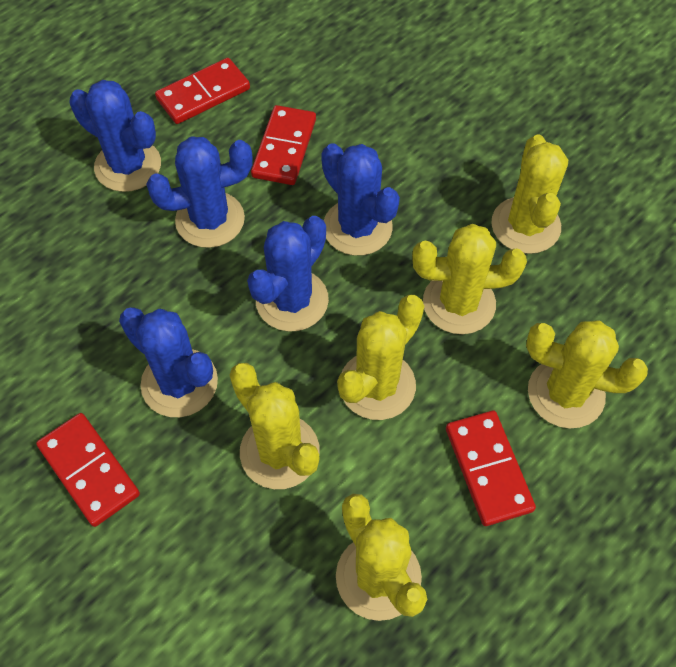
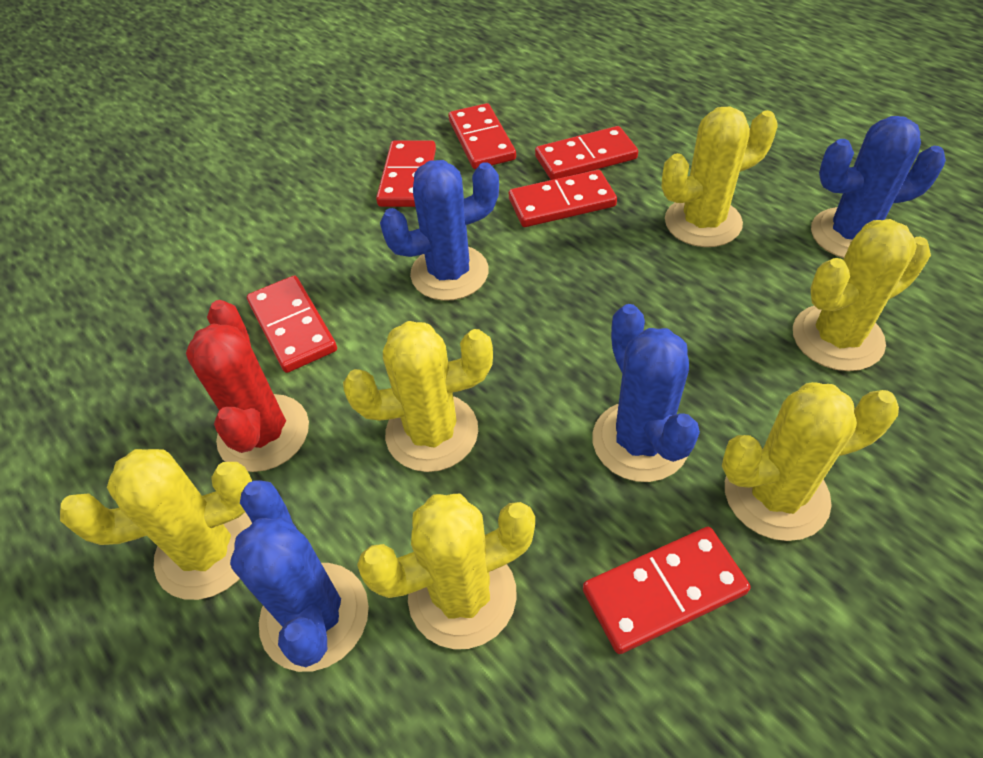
blue cactus: 5 -> 4
red cactus: 0 -> 1
red domino: 4 -> 6

